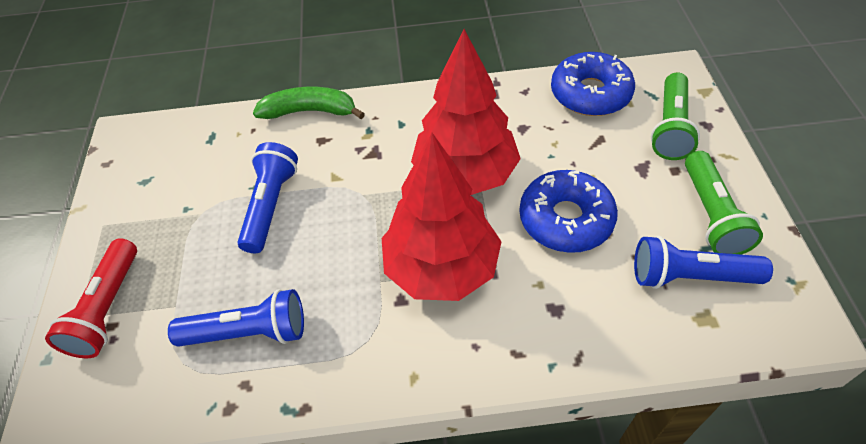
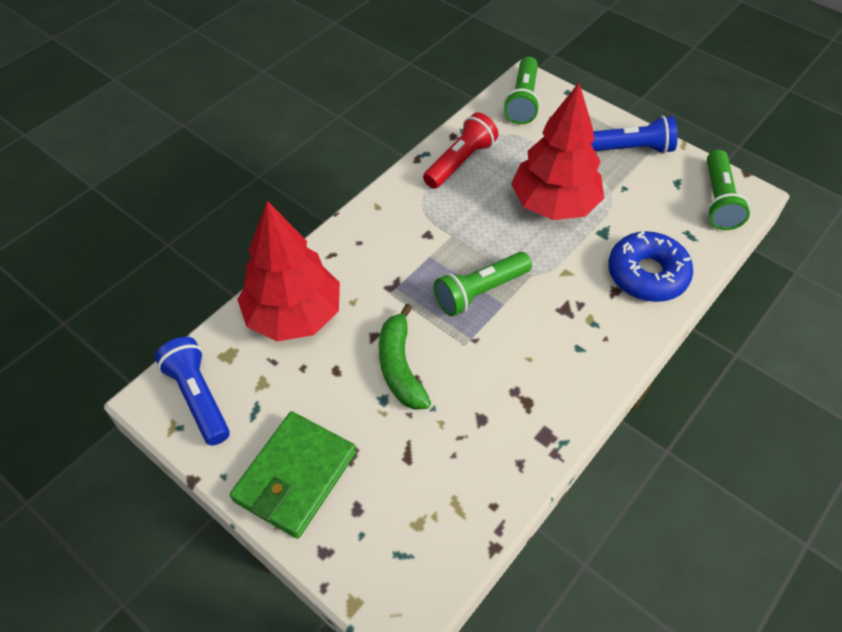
blue donut: 2 -> 1
blue flashlight: 3 -> 2
green flashlight: 2 -> 3
green wallet: 0 -> 1

